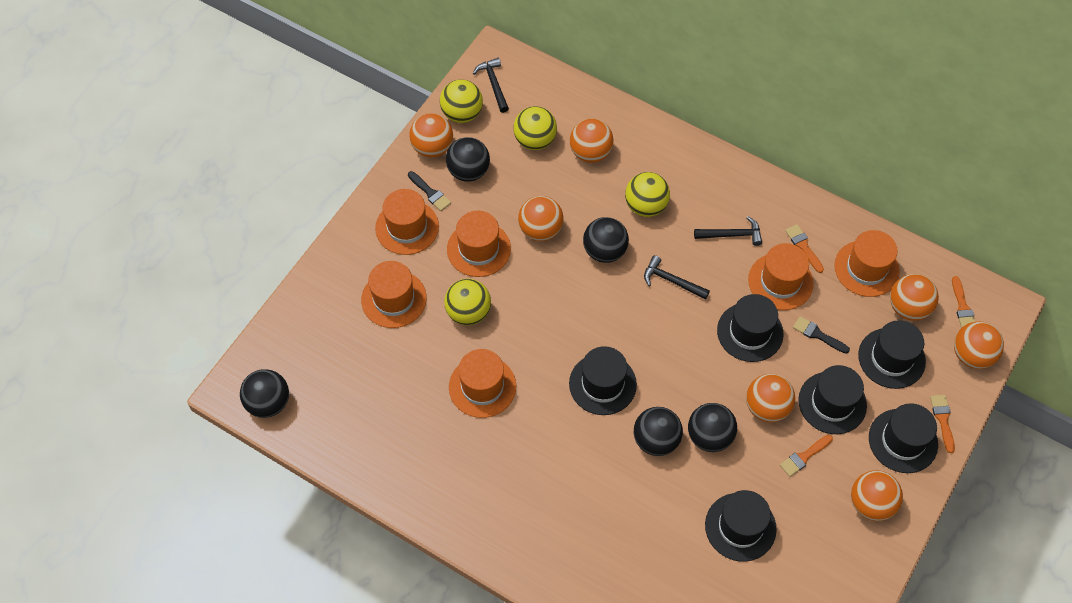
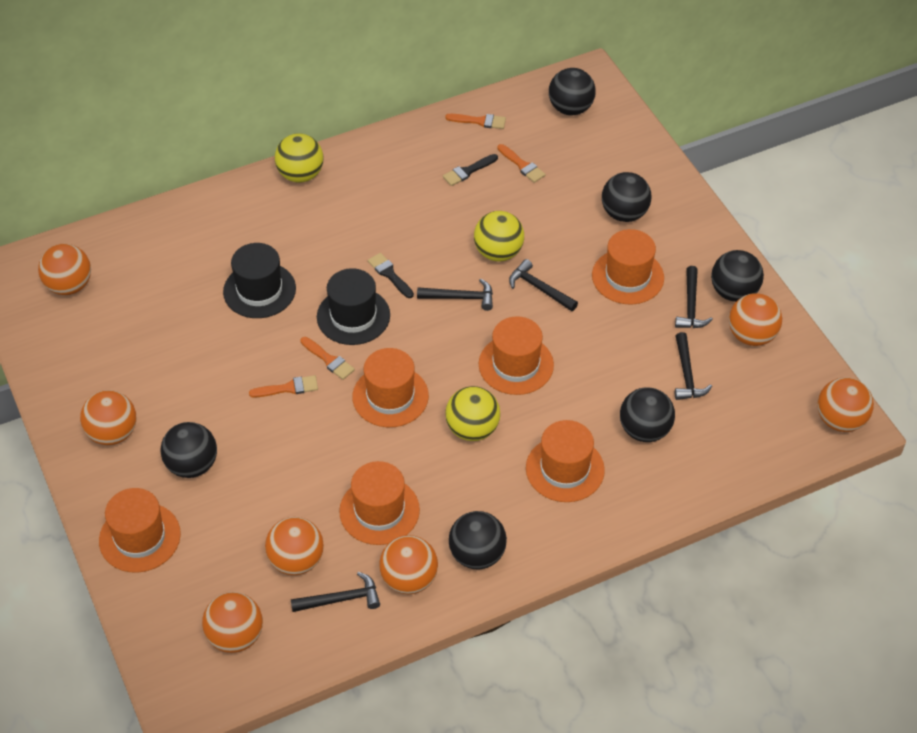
black ball: 5 -> 6
black hammer: 3 -> 5
black hat: 6 -> 2
yellow ball: 4 -> 3

